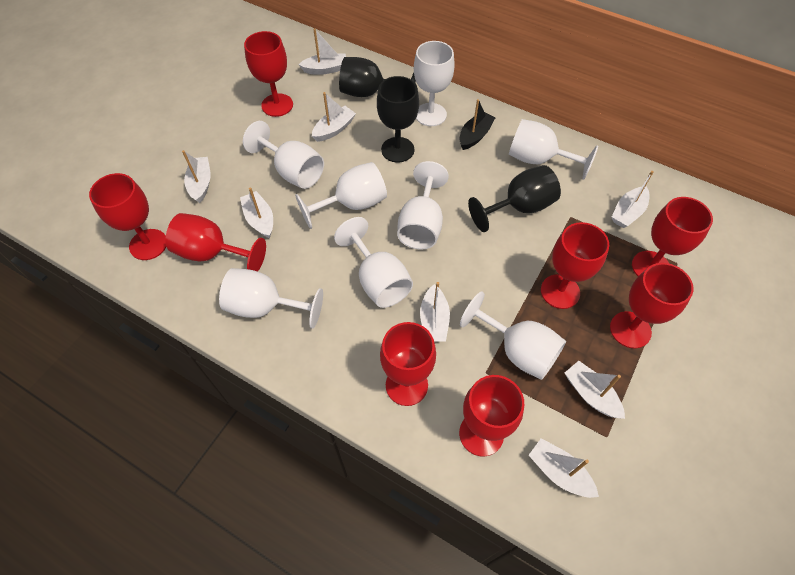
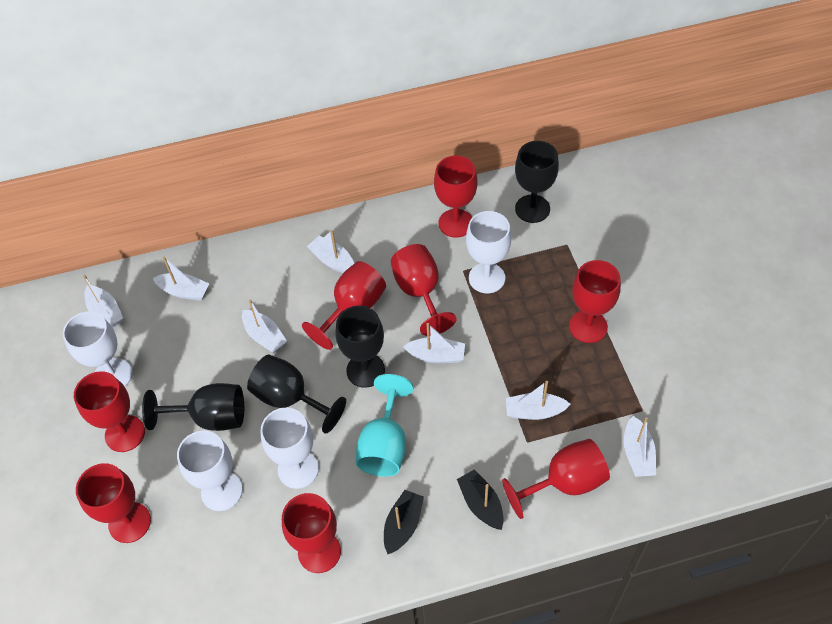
black boat: 1 -> 2
black goblet: 3 -> 4
turquoise goblet: 0 -> 1
white boat: 8 -> 7
white goblet: 8 -> 4

